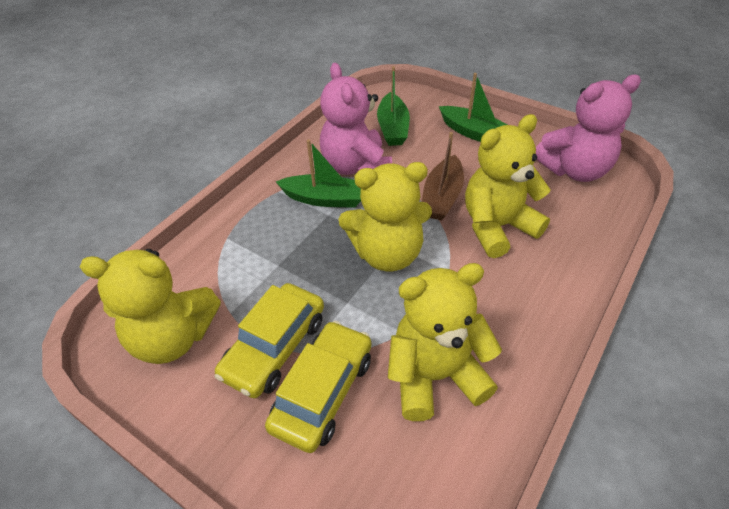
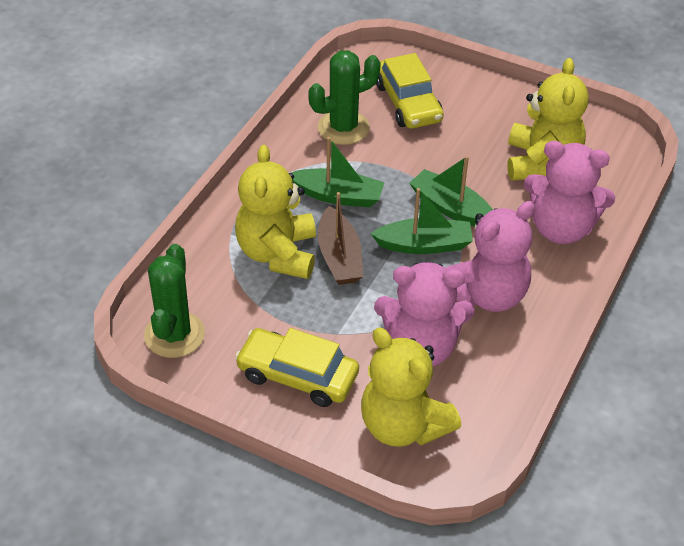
green cactus: 0 -> 2
pink teddy bear: 2 -> 3
yellow teddy bear: 4 -> 3

